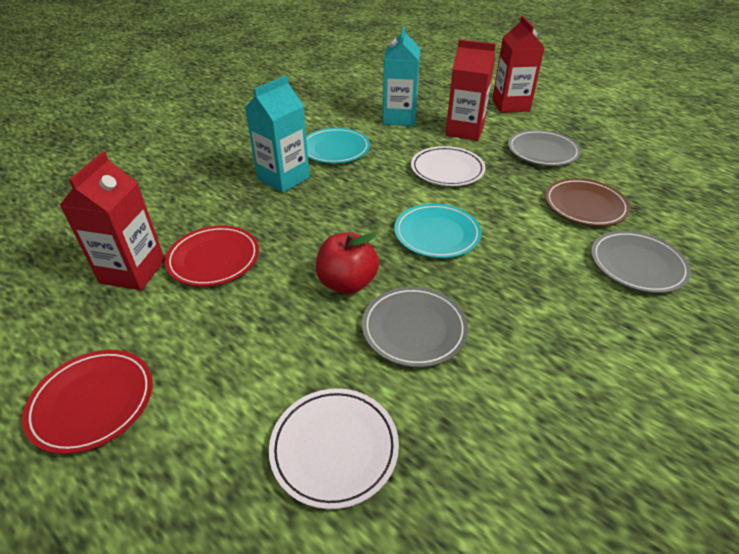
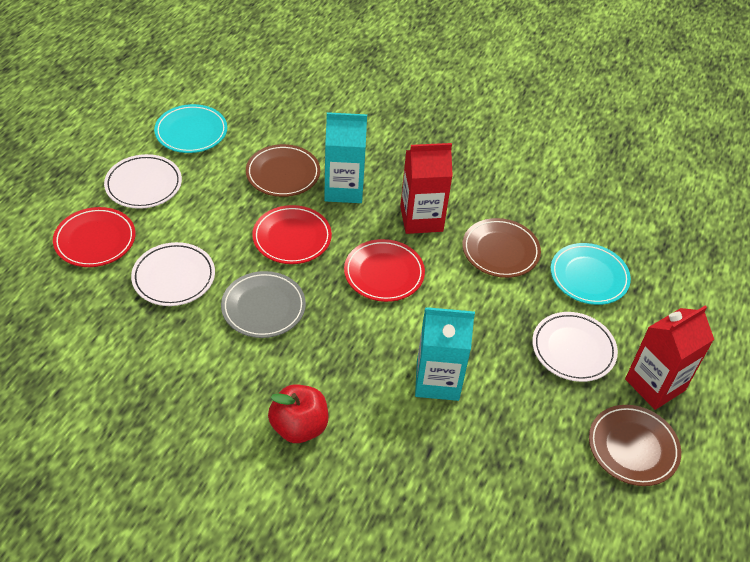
brown plate: 1 -> 3
grey plate: 3 -> 1
red carton: 3 -> 2
red plate: 2 -> 3
white plate: 2 -> 3

